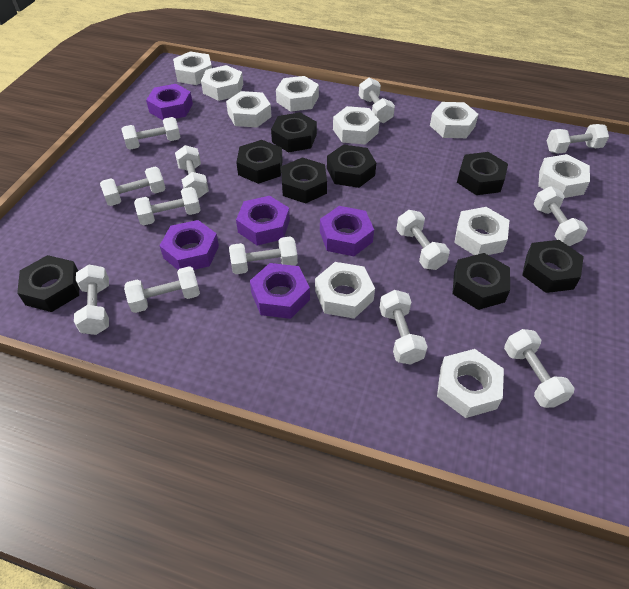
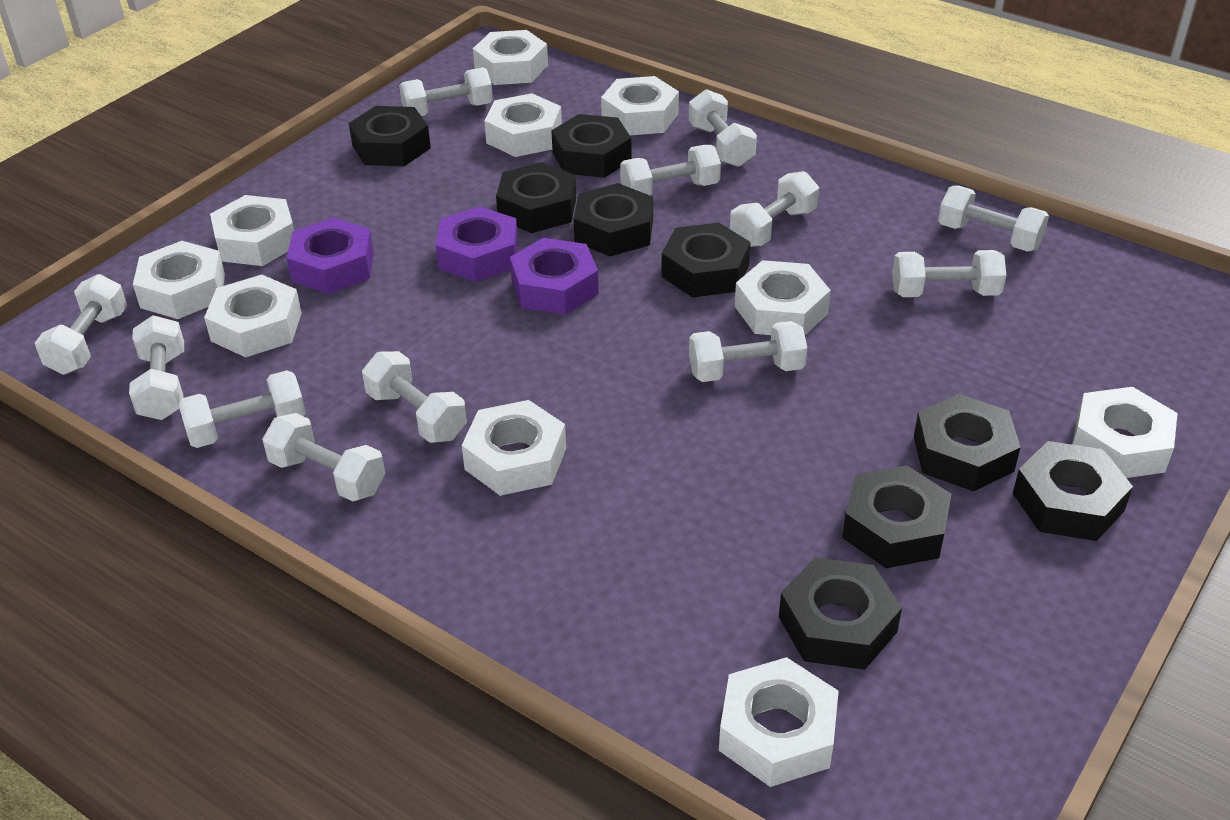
black nut: 8 -> 9
purple nut: 5 -> 3
white dumbbell: 13 -> 12

